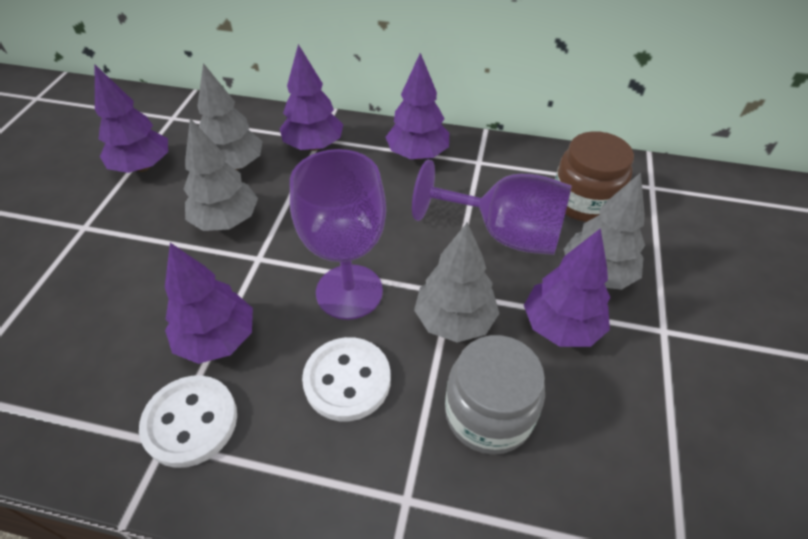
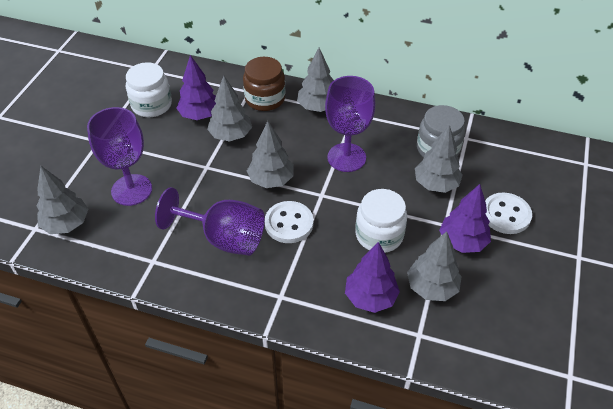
grey tree: 4 -> 6
purple goblet: 2 -> 3
purple tree: 5 -> 3
white jar: 0 -> 2

